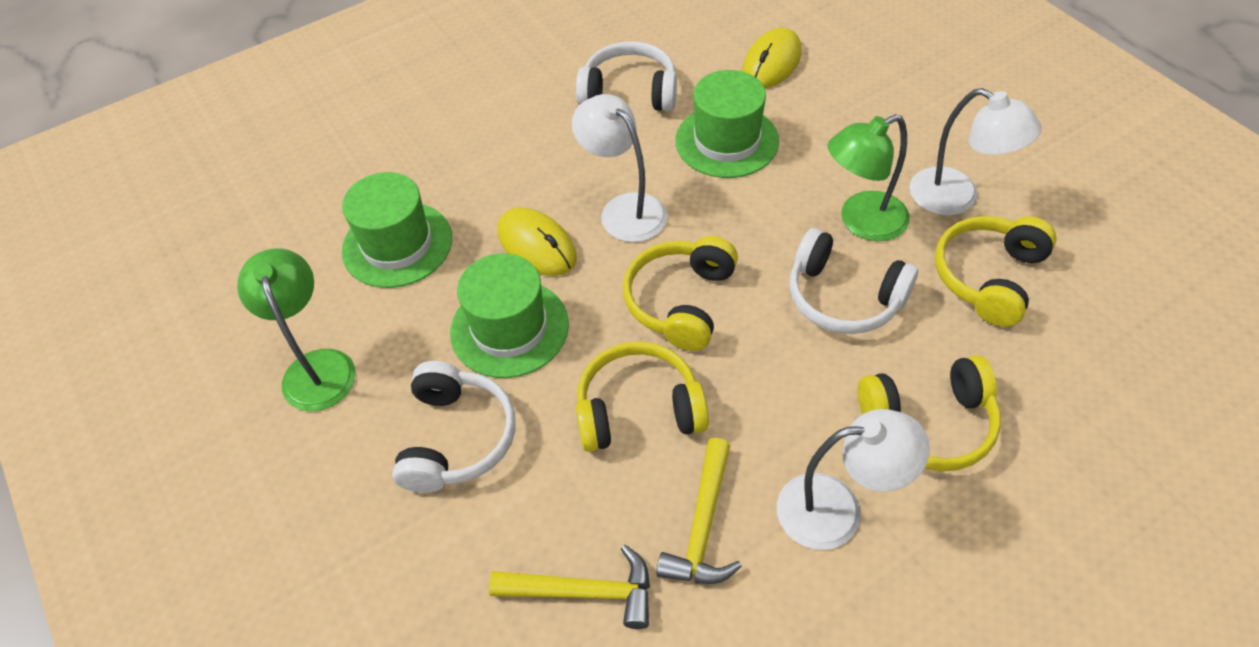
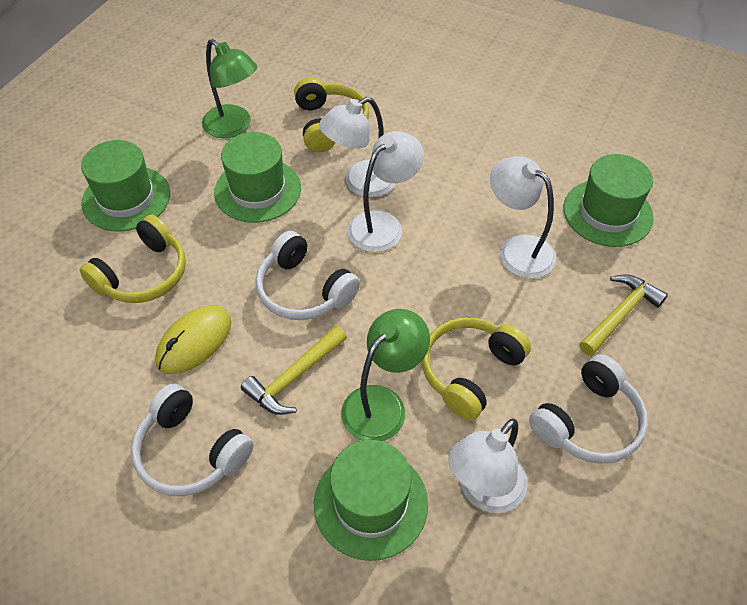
green hat: 3 -> 4
white lamp: 3 -> 4
yellow headphones: 4 -> 3
yellow mouse: 2 -> 1

